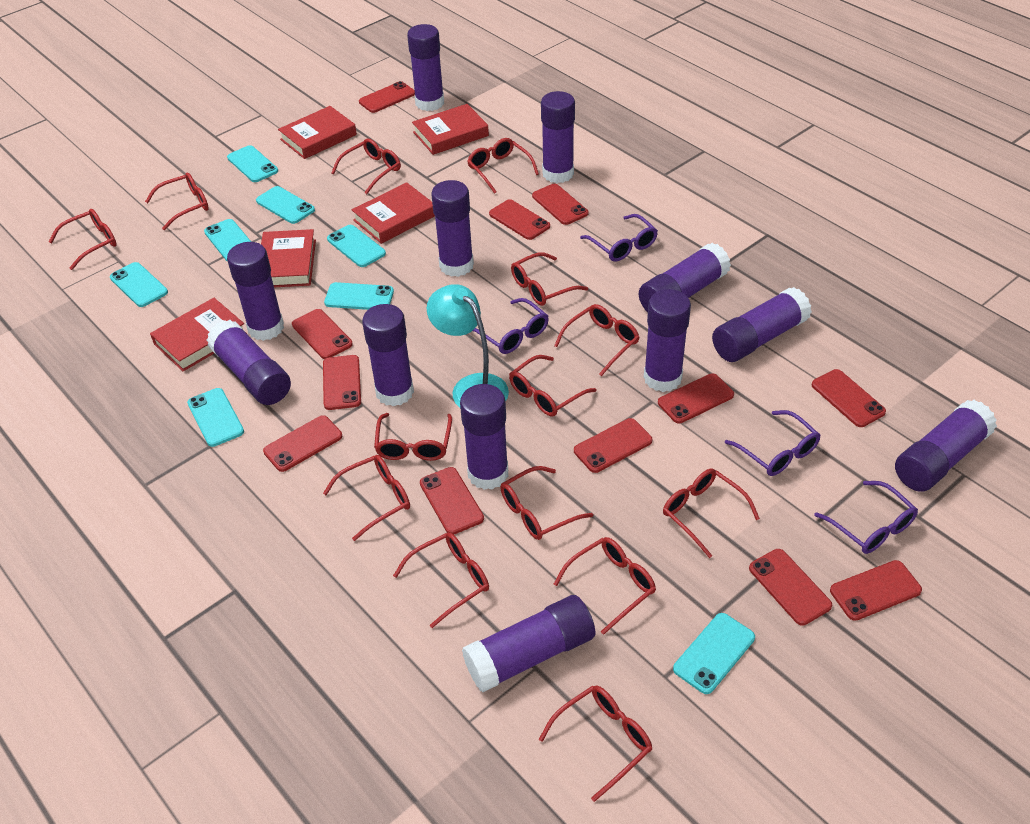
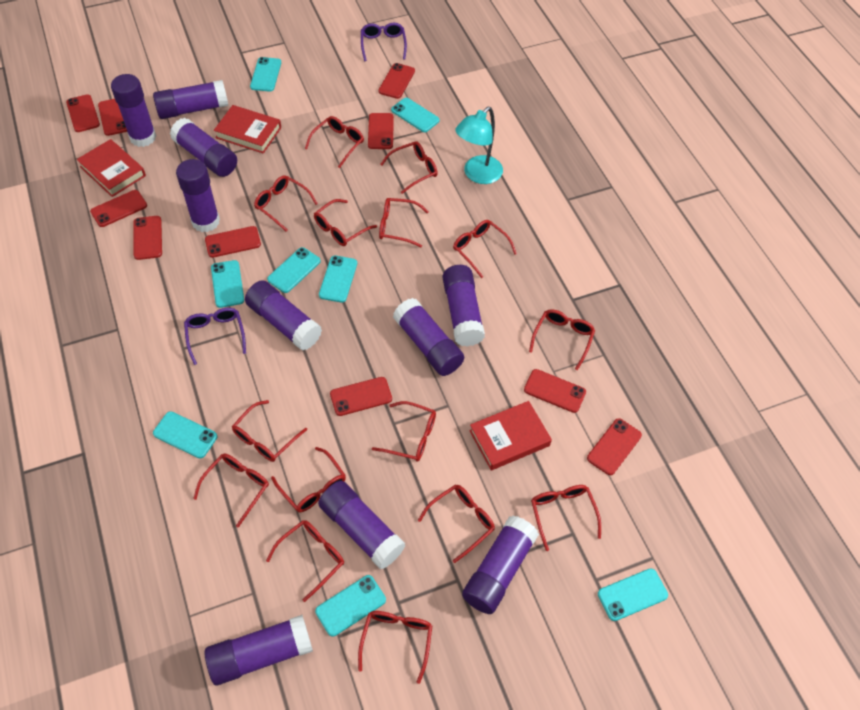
purple glasses: 4 -> 2
purple glue stick: 12 -> 10
red book: 5 -> 3
red glasses: 14 -> 15
red phone: 12 -> 10

